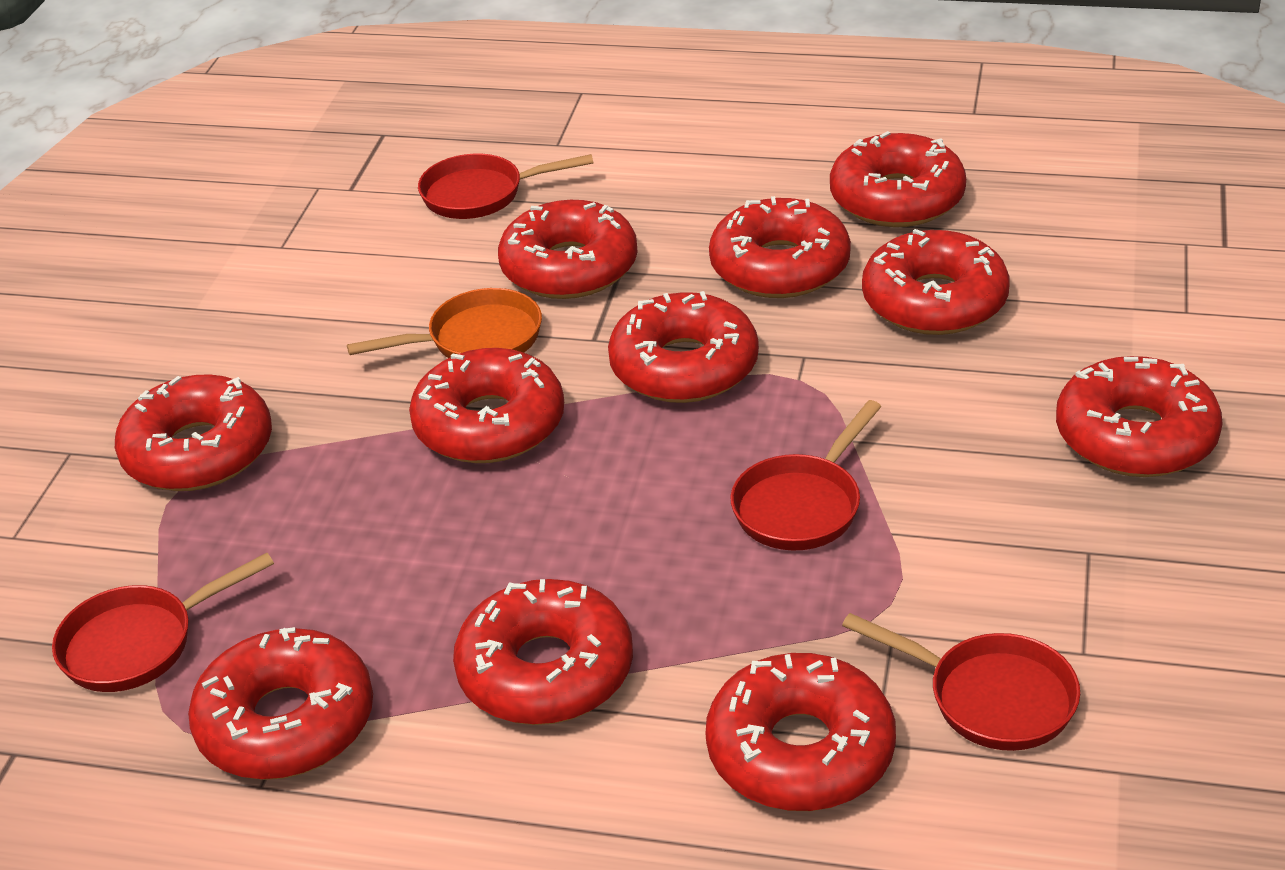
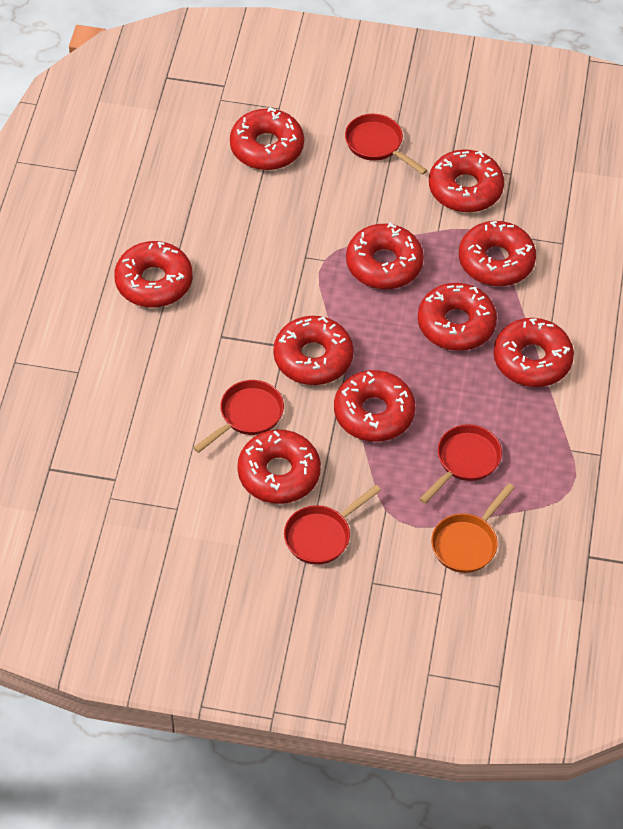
red donut: 11 -> 10

